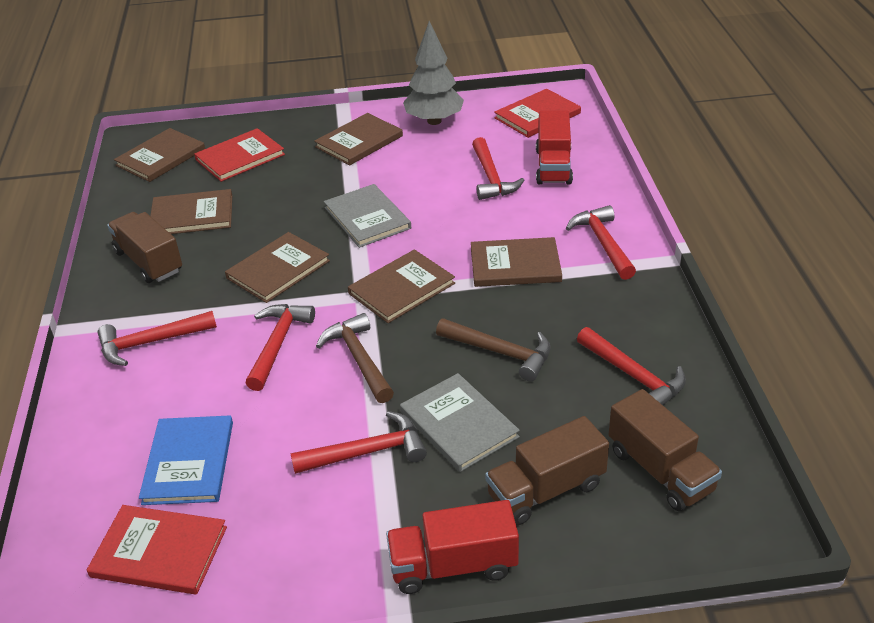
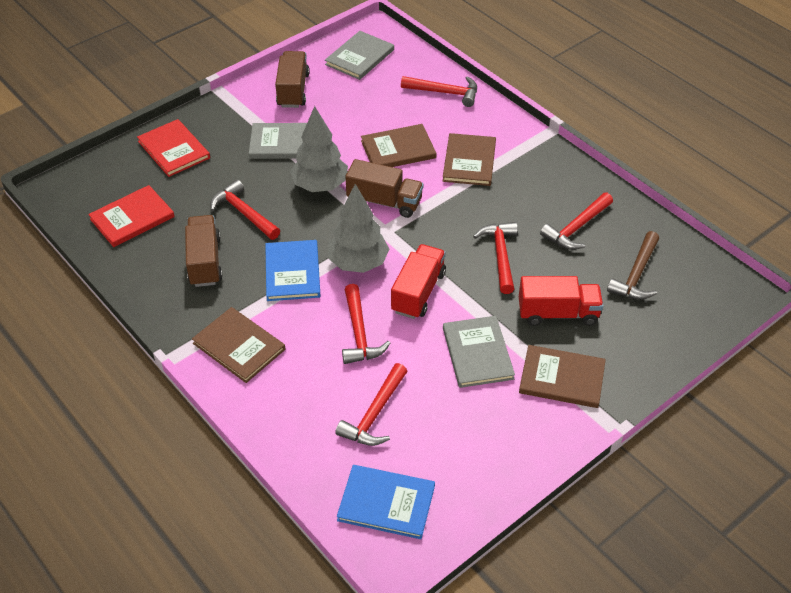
blue book: 1 -> 2
brown book: 6 -> 4
brown hammer: 2 -> 1
grey book: 2 -> 3
grey tree: 1 -> 2
red book: 3 -> 2

